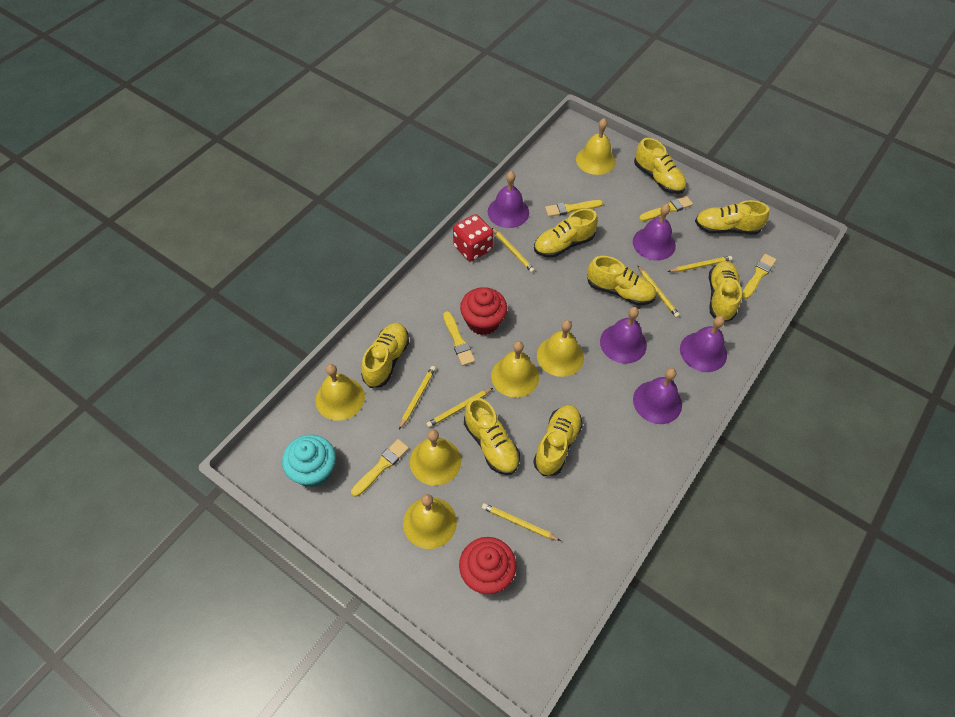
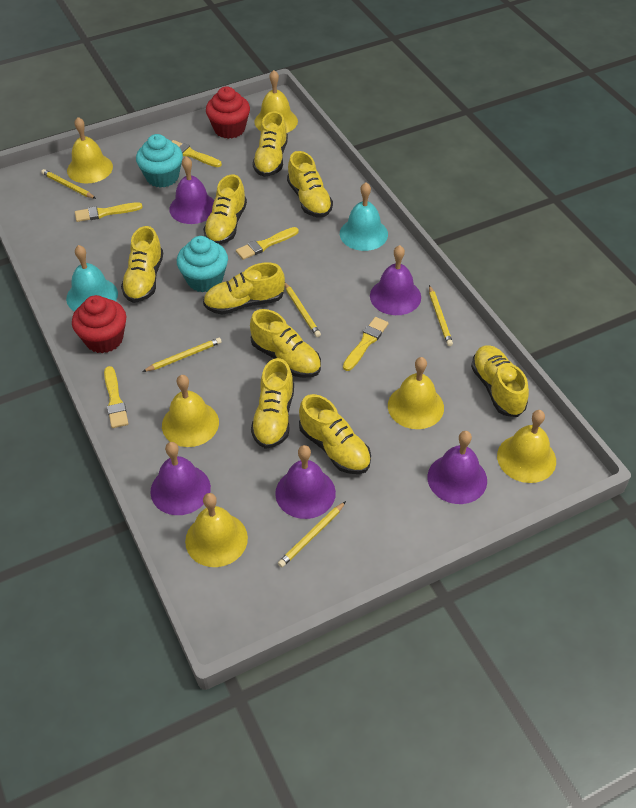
red dice: 1 -> 0
turquoise bell: 0 -> 2
turquoise cupcake: 1 -> 2
yellow pencil: 6 -> 5
yellow shoe: 8 -> 9

